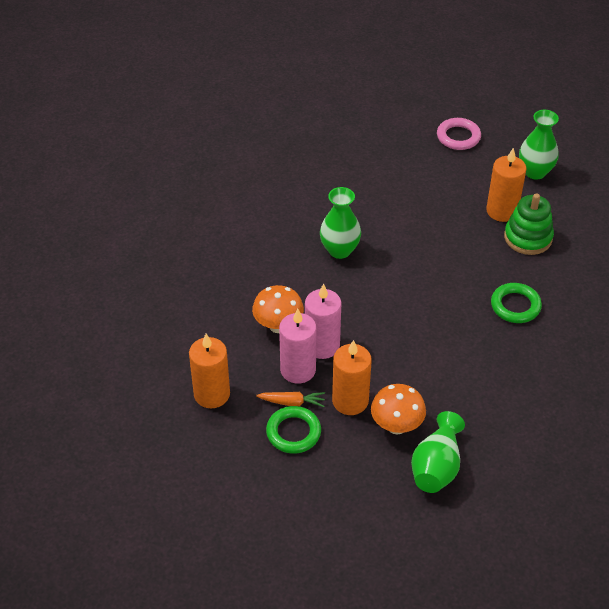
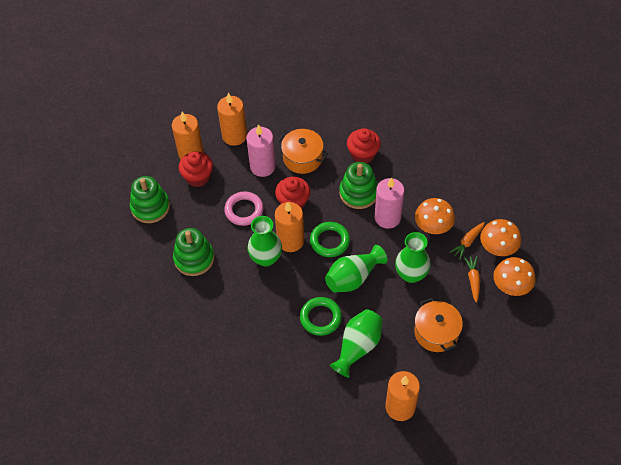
green stacking toy: 1 -> 3
green vase: 3 -> 4
orange candle: 3 -> 4
orange carrot: 1 -> 2
orange mushroom: 2 -> 3
orange pot: 0 -> 2
red cupcake: 0 -> 3

